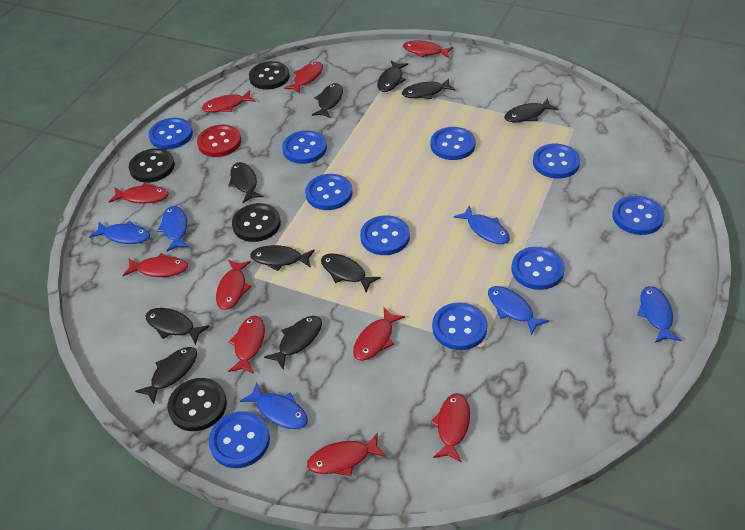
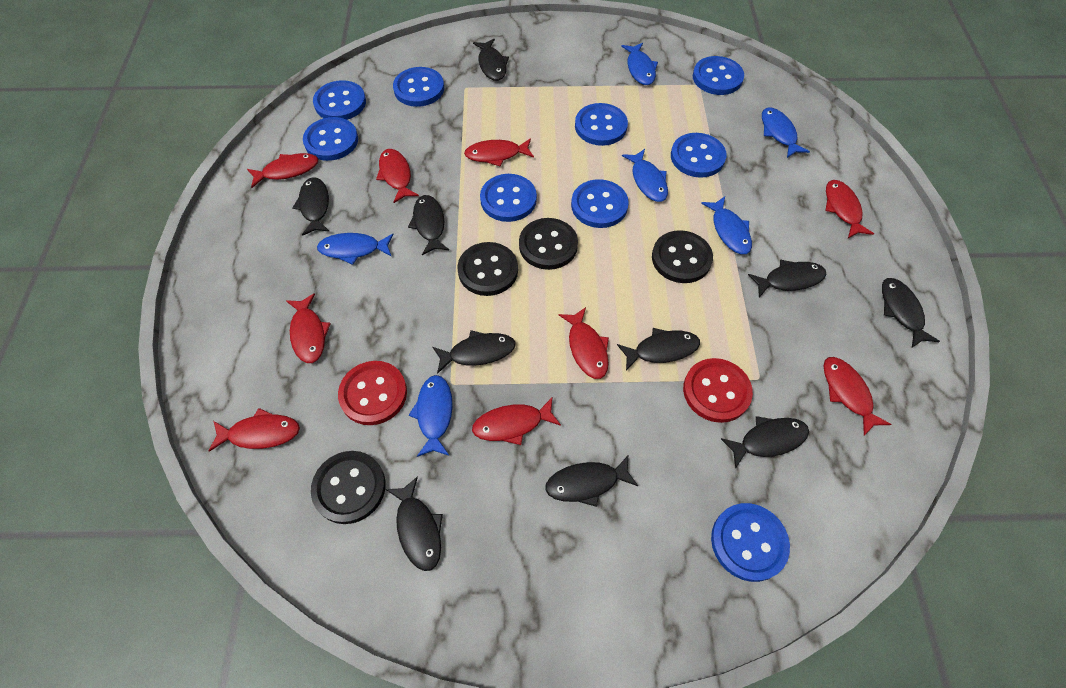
blue button: 10 -> 9
red button: 1 -> 2
red fish: 10 -> 9

